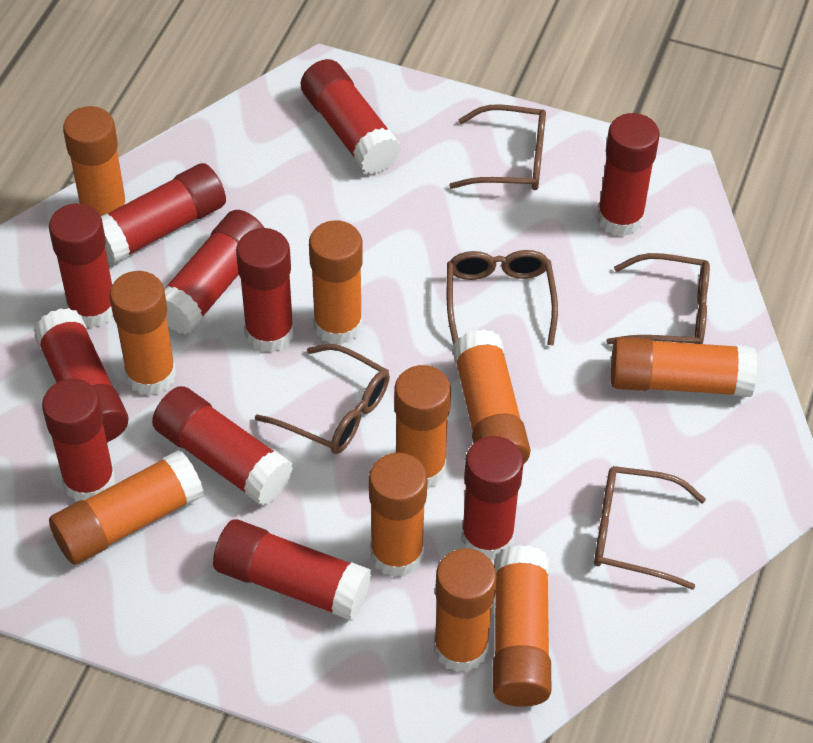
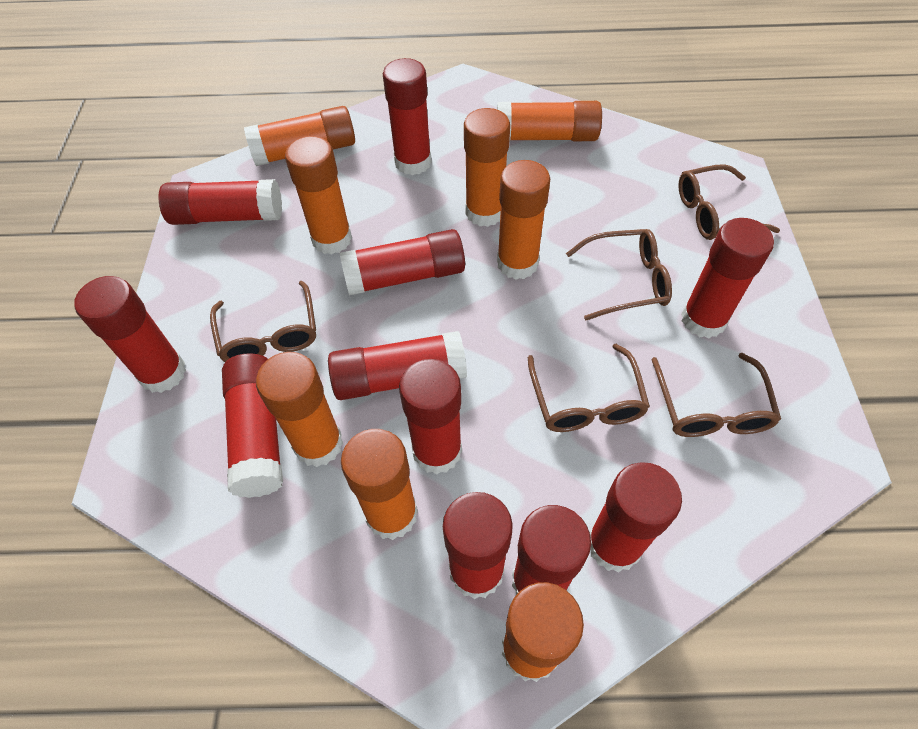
orange glue stick: 10 -> 8

